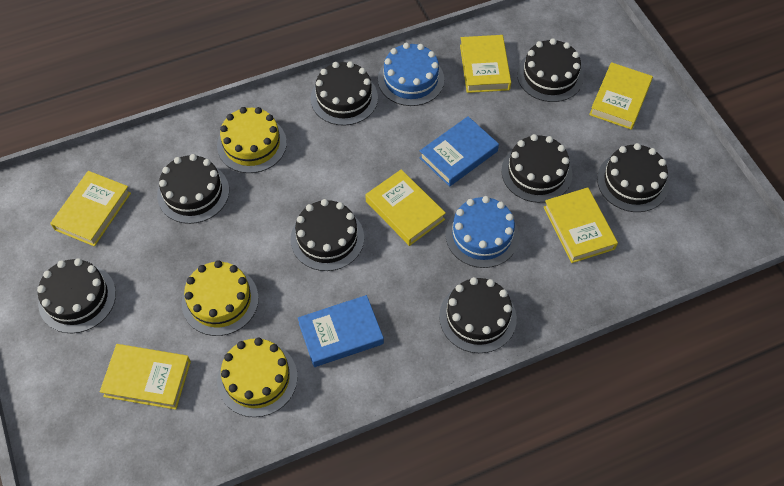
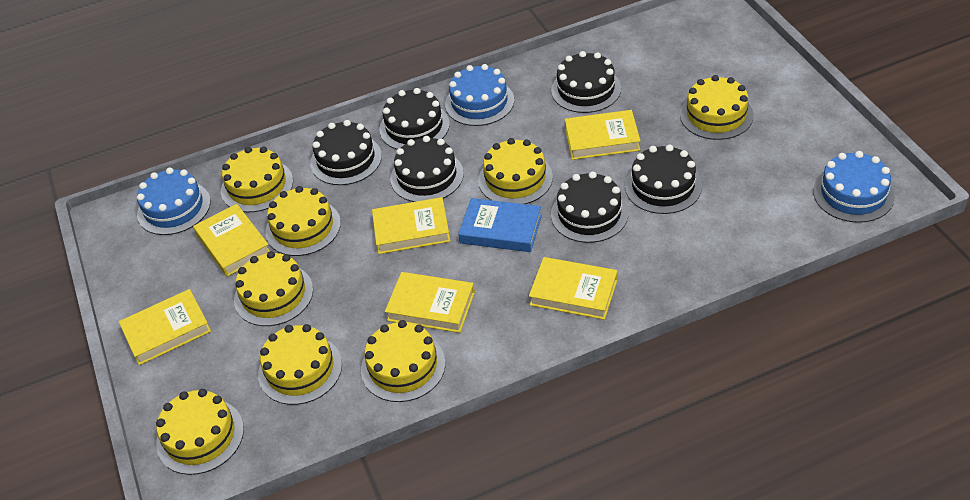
black cake: 8 -> 6
blue book: 2 -> 1
blue cake: 2 -> 3
yellow cake: 3 -> 8

